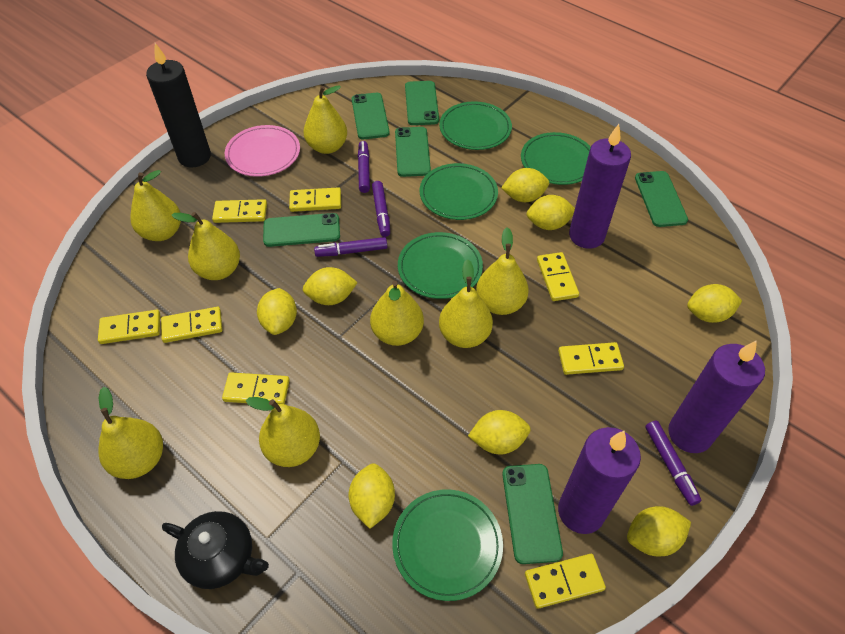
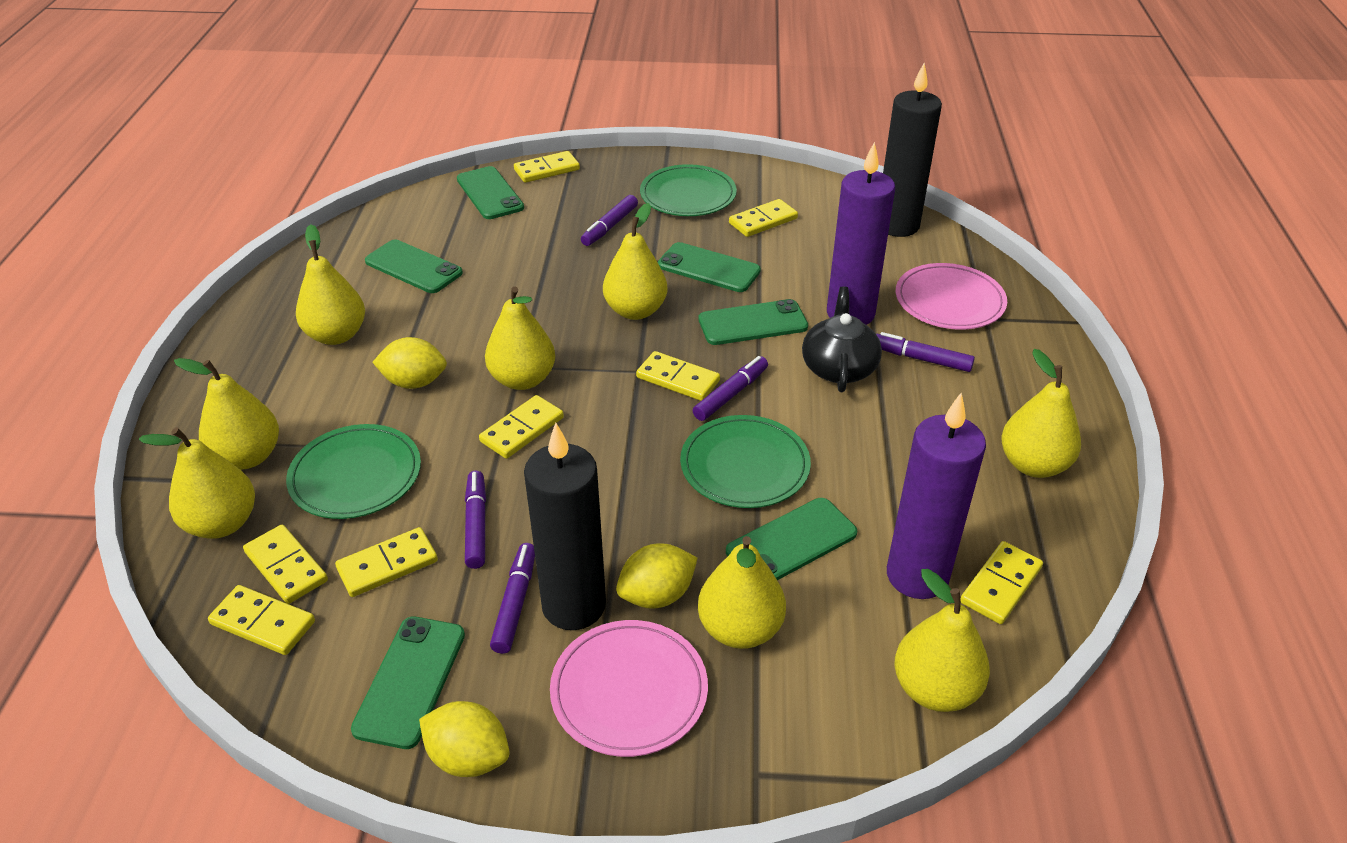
black candle: 1 -> 2
green plate: 5 -> 3
pink plate: 1 -> 2
purple candle: 3 -> 2
purple marker: 4 -> 5
yellow lemon: 8 -> 3

